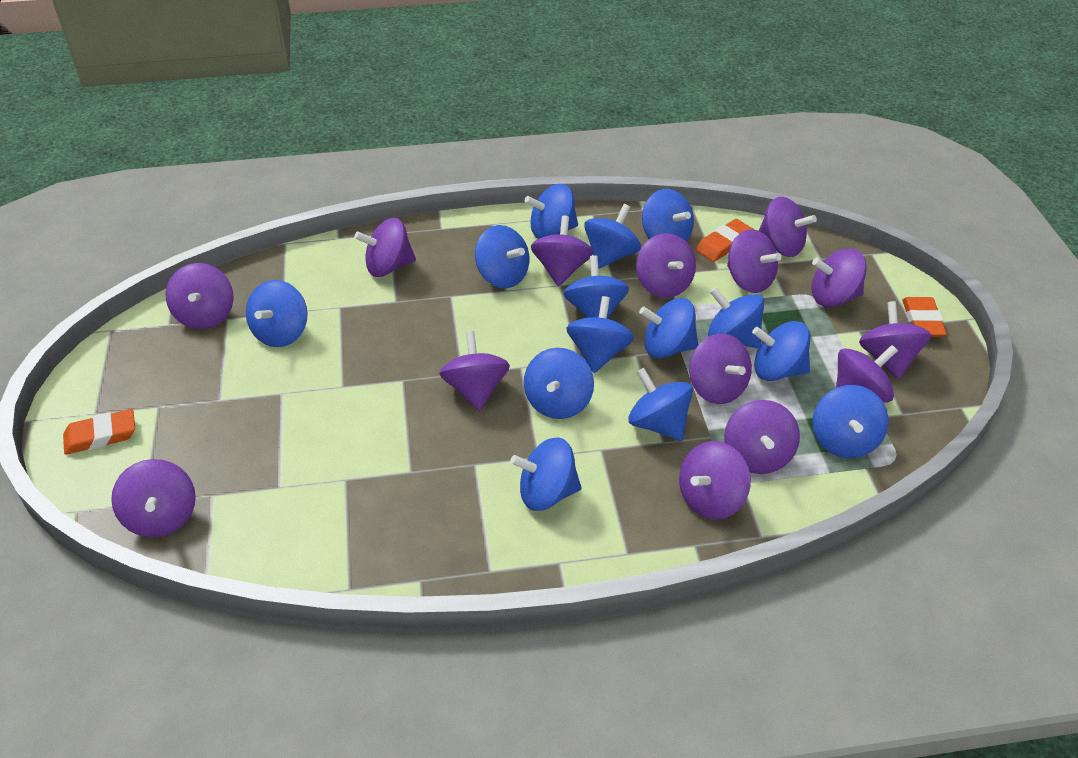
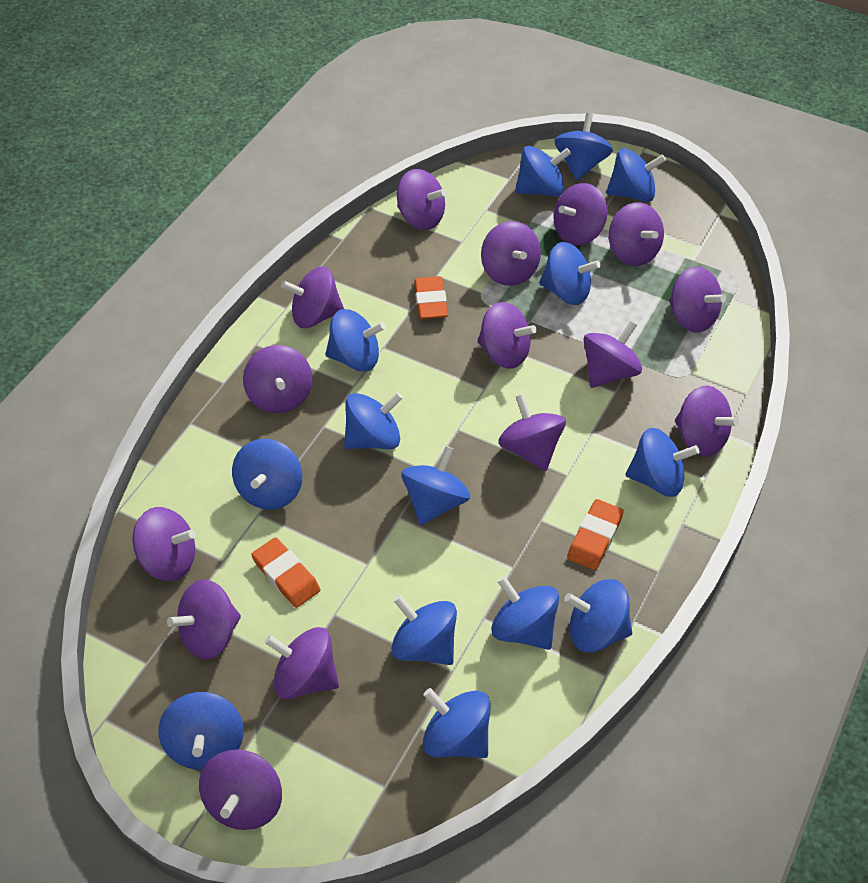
purple spinning top: 14 -> 15

